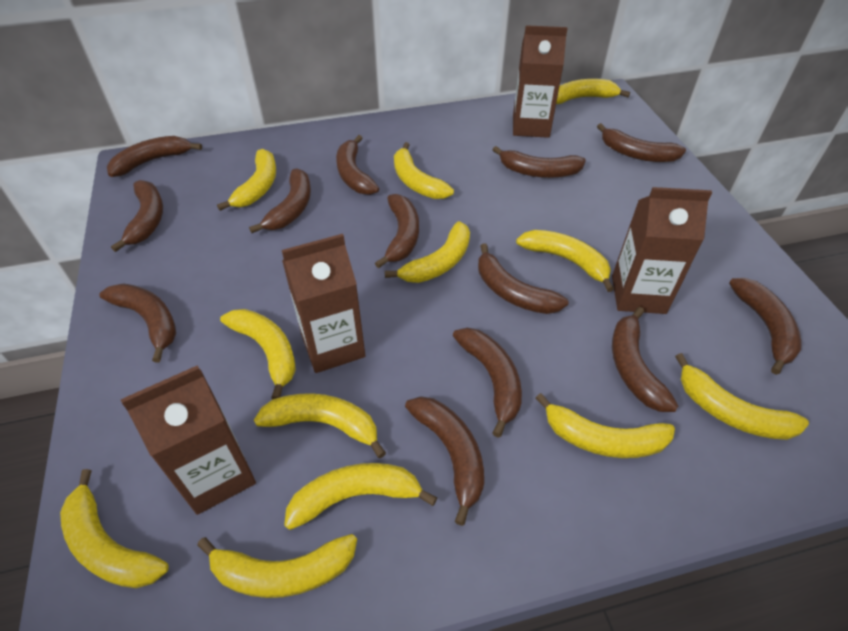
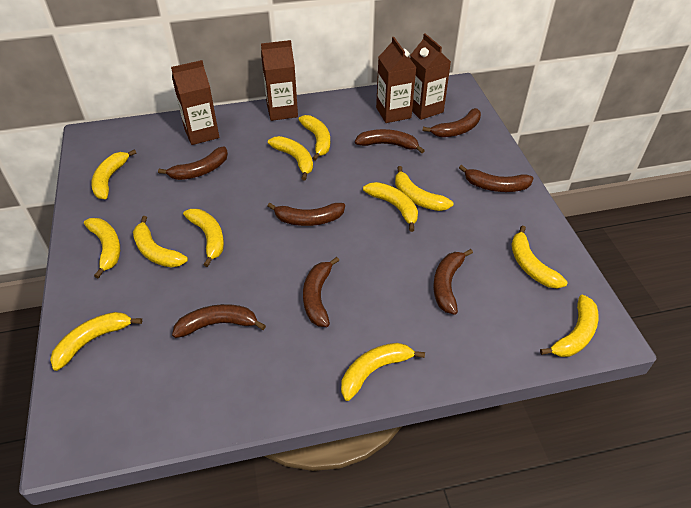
brown banana: 13 -> 8

